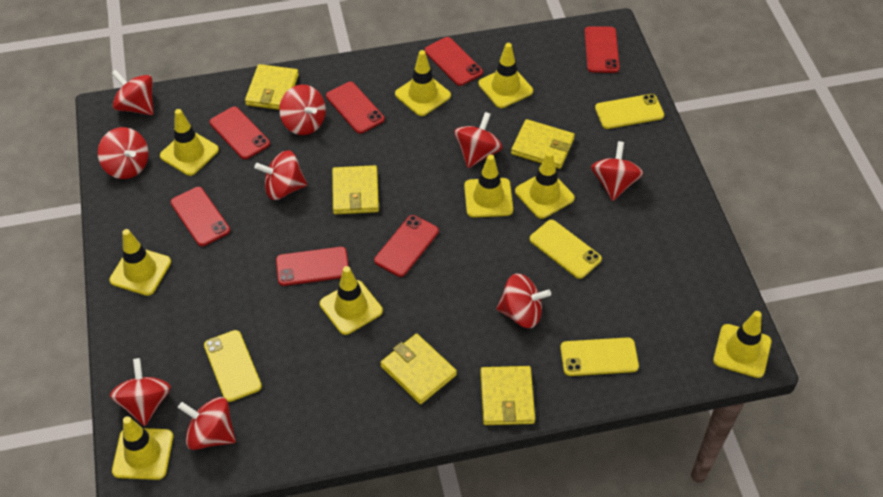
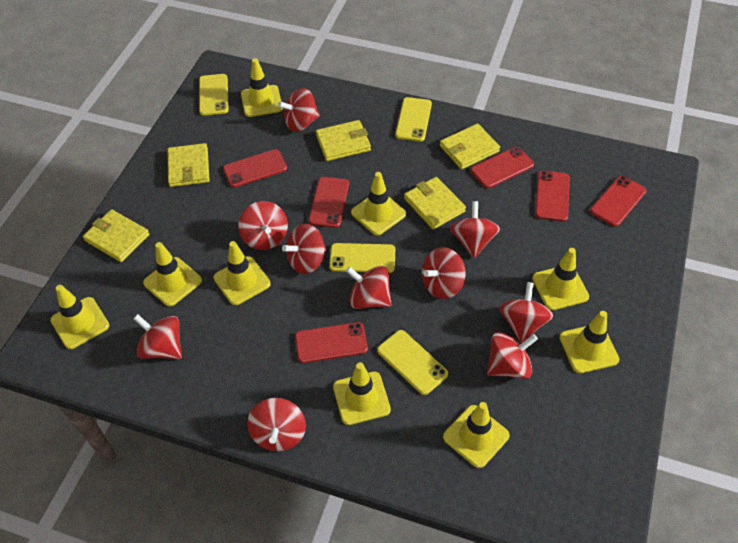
red phone: 7 -> 6
red spinning top: 9 -> 10

